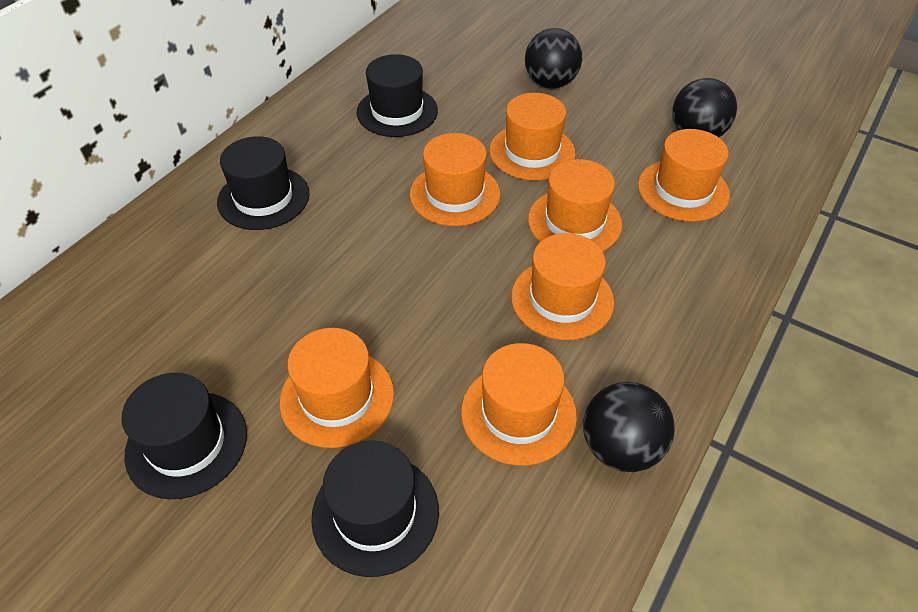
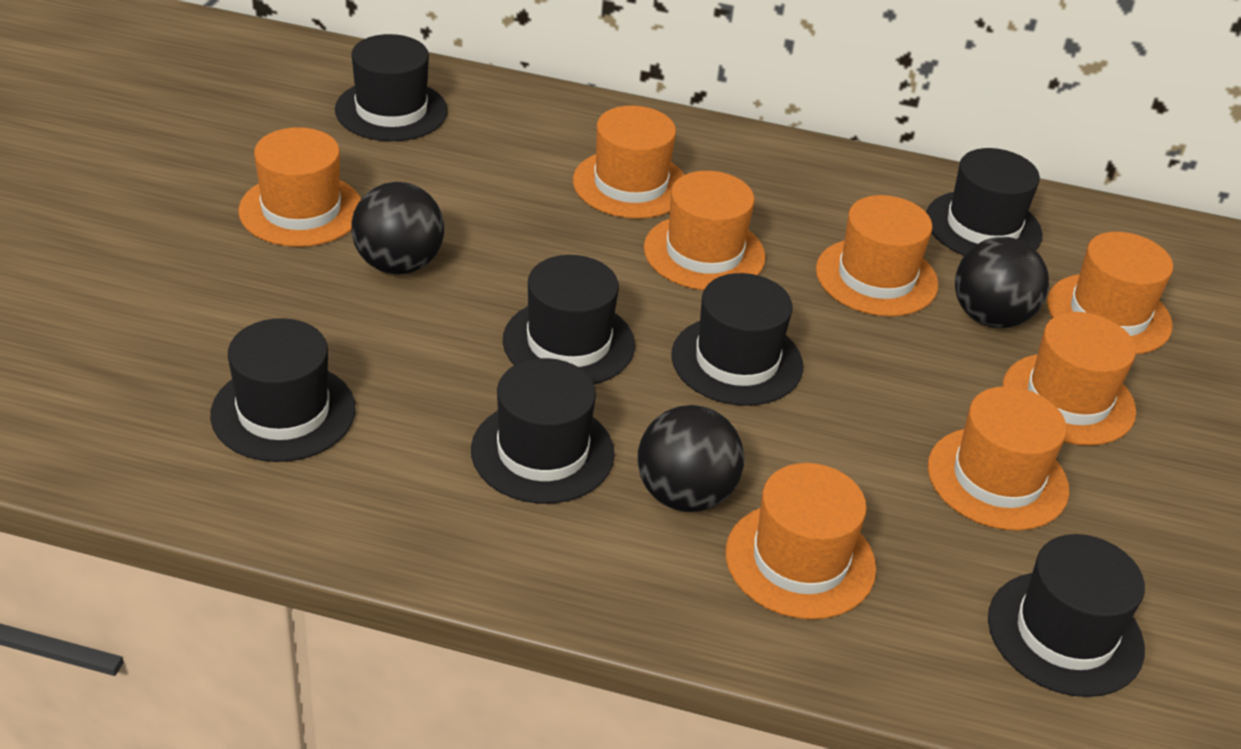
black hat: 4 -> 7
orange hat: 7 -> 8

